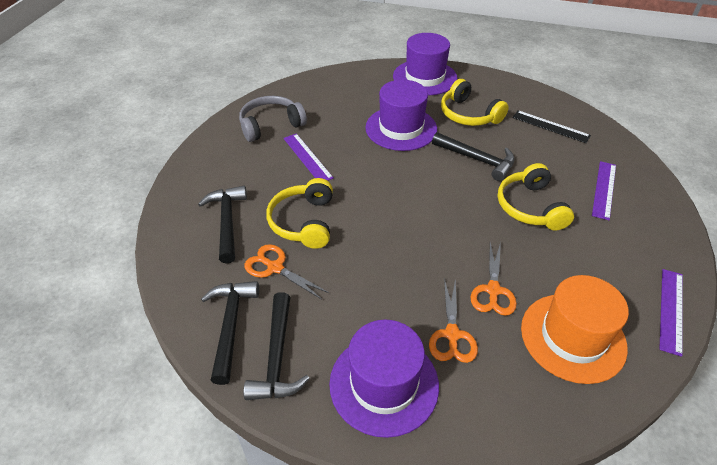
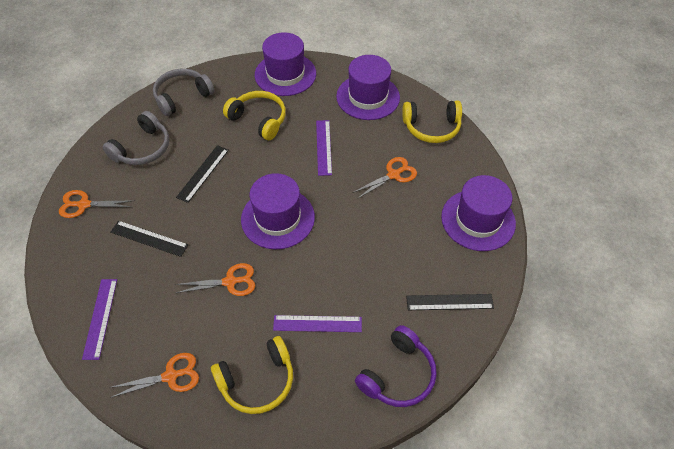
black hammer: 4 -> 0
black ruler: 1 -> 3
grey headphones: 1 -> 2
orange hat: 1 -> 0
orange scissors: 3 -> 4
purple hat: 3 -> 4
purple headphones: 0 -> 1

